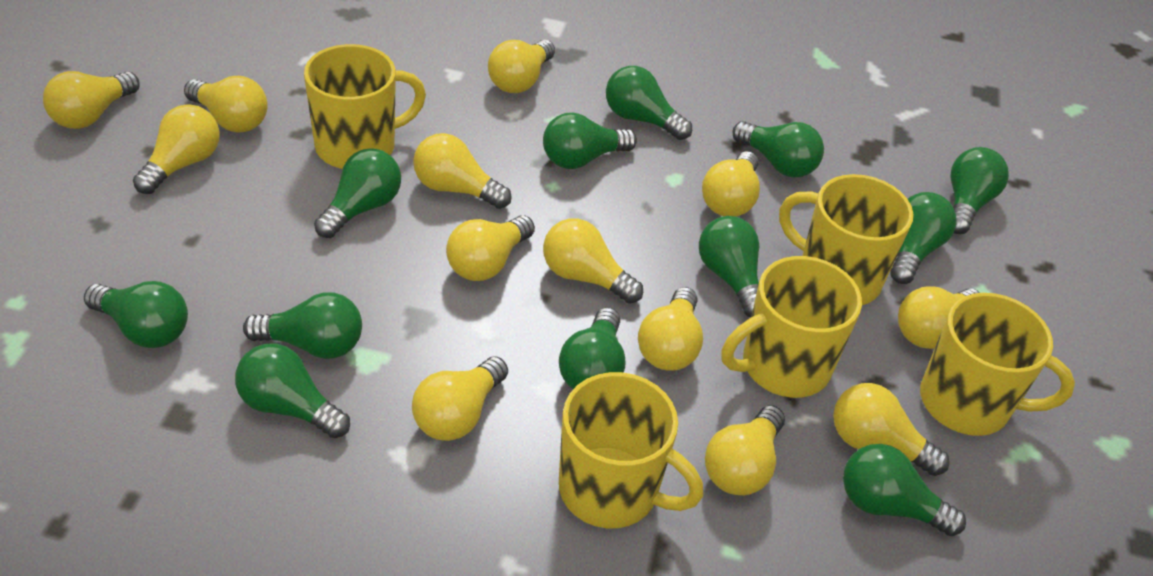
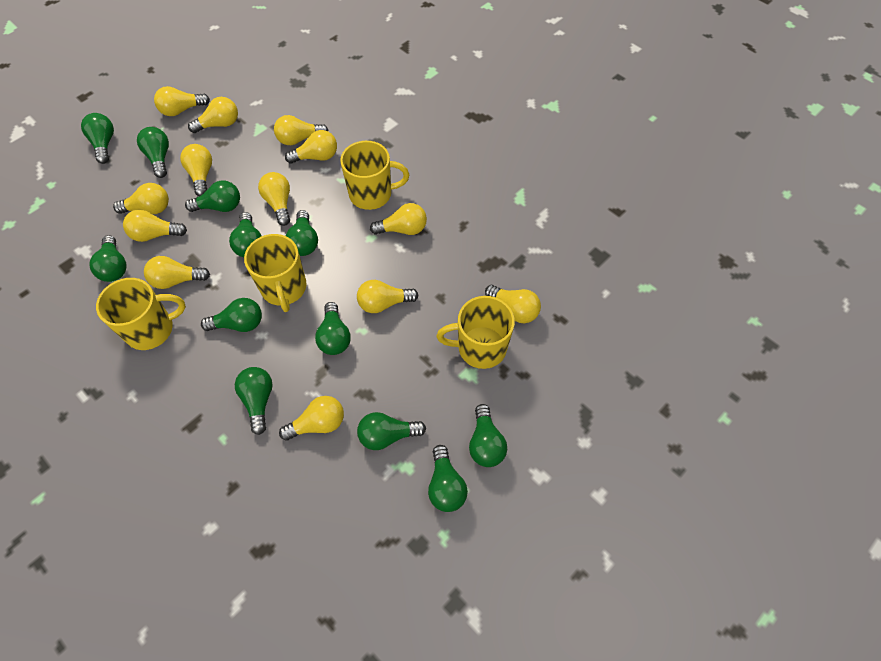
yellow mug: 5 -> 4

